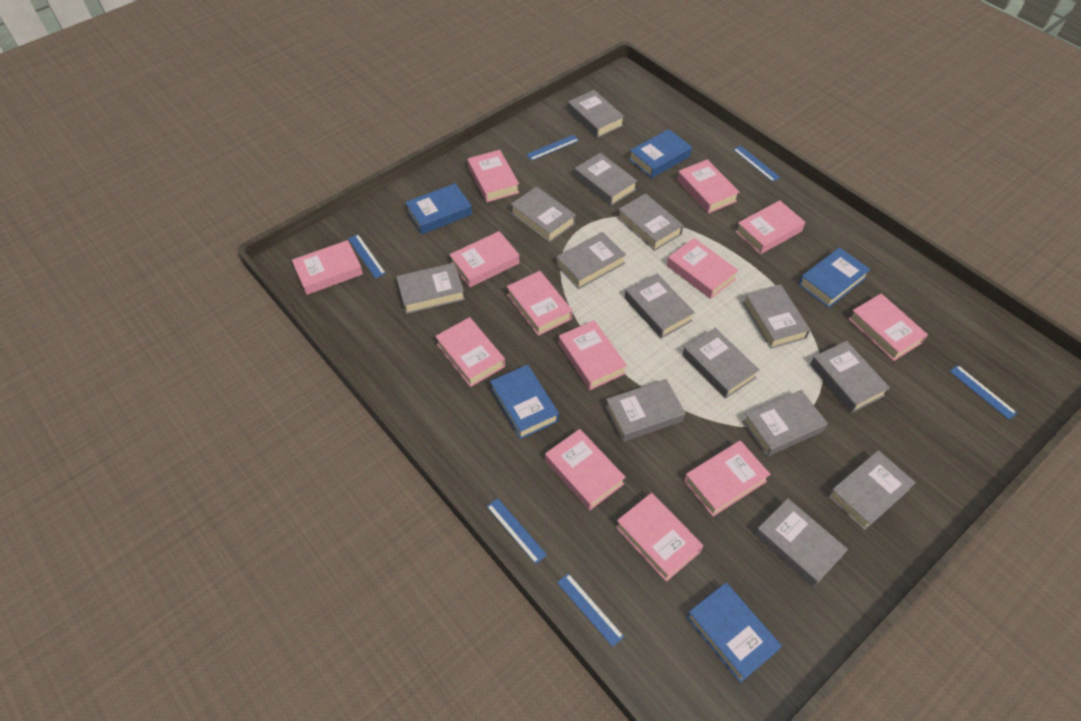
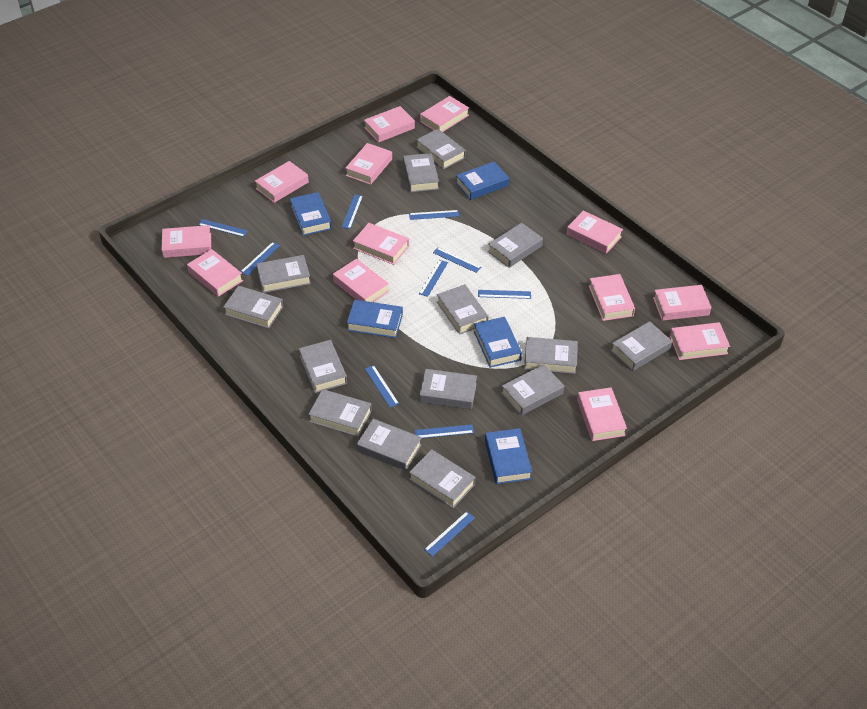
blue ruler: 6 -> 10

